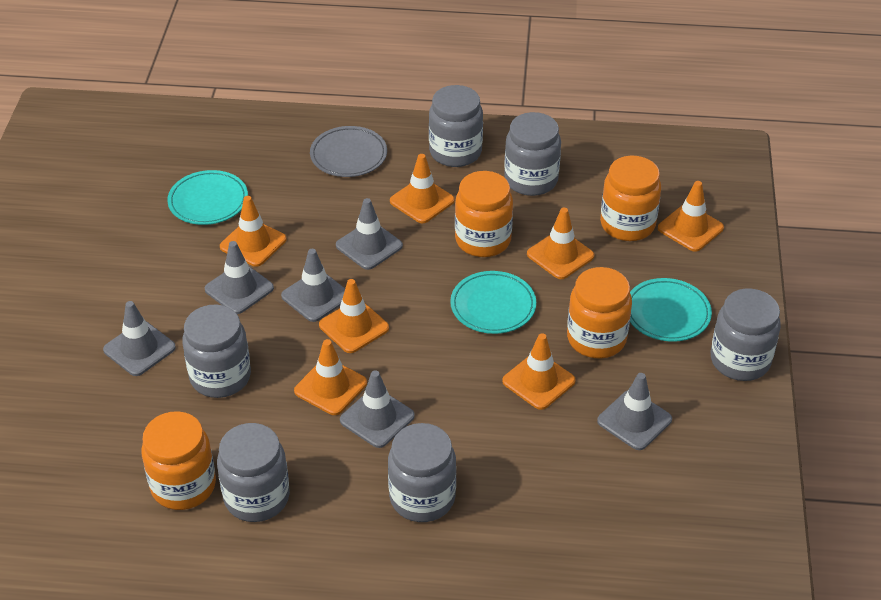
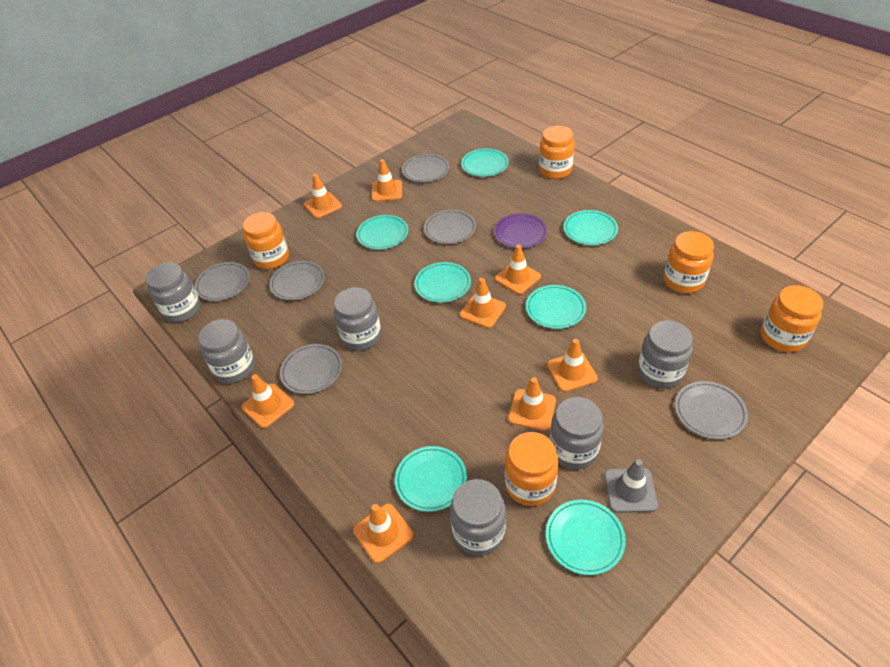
grey plate: 1 -> 6
grey traffic cone: 6 -> 1
orange jar: 4 -> 5
orange traffic cone: 7 -> 8
purple plate: 0 -> 1
turquoise plate: 3 -> 7

